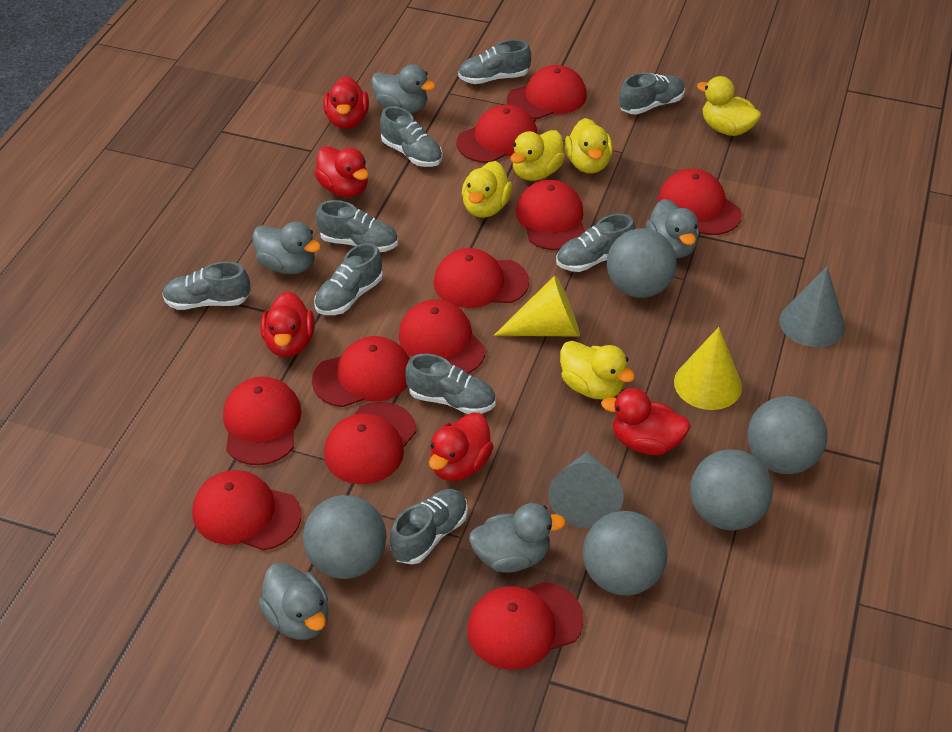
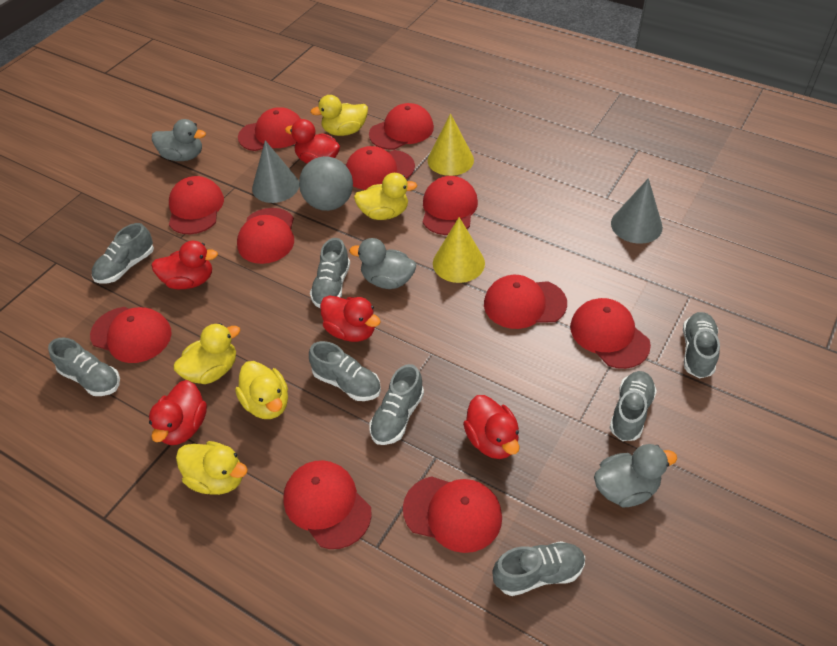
grey ball: 5 -> 1
grey duck: 5 -> 3
grey shoe: 9 -> 8

